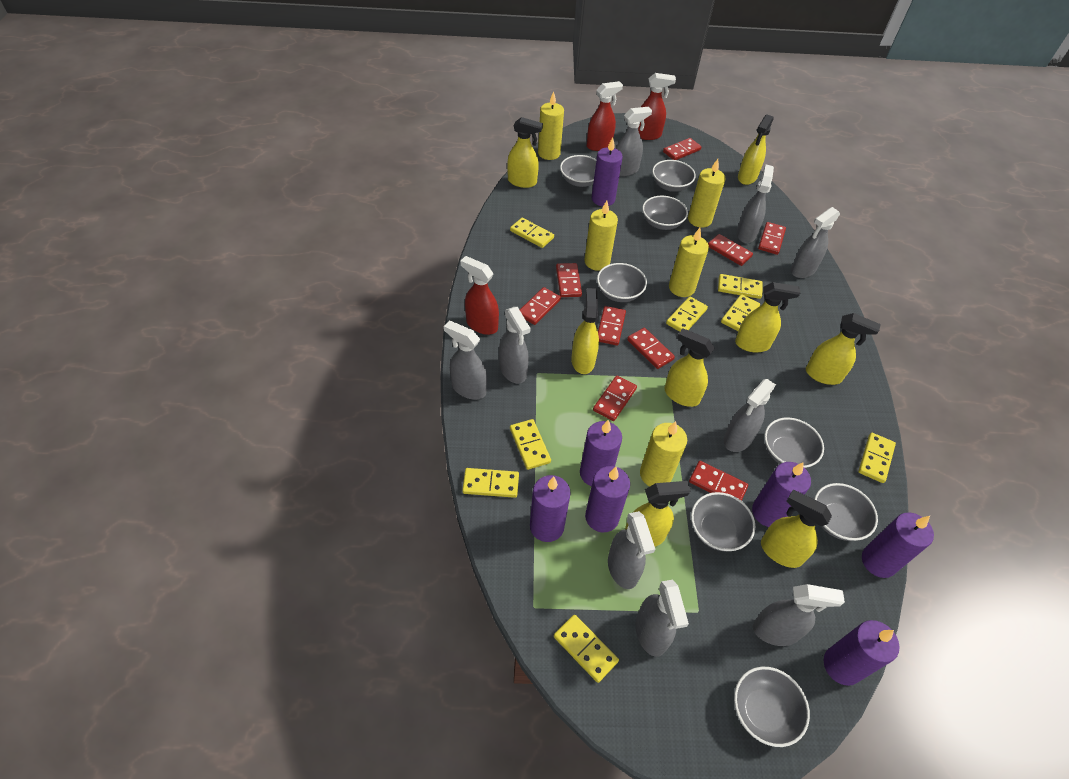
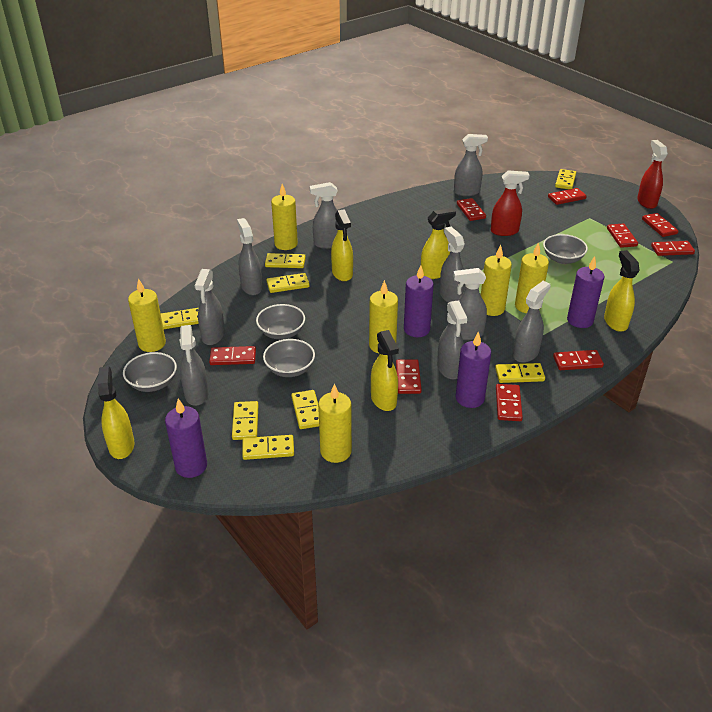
grey bowl: 8 -> 4
purple candle: 7 -> 4
red spray bottle: 3 -> 2
yellow candle: 5 -> 6
yellow spray bottle: 8 -> 5

